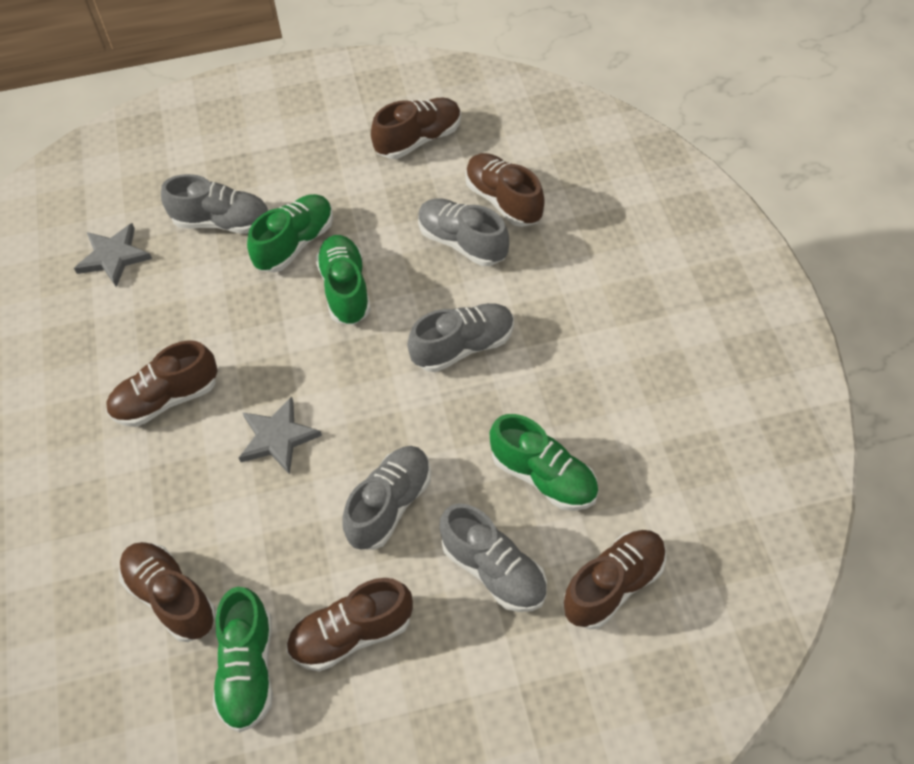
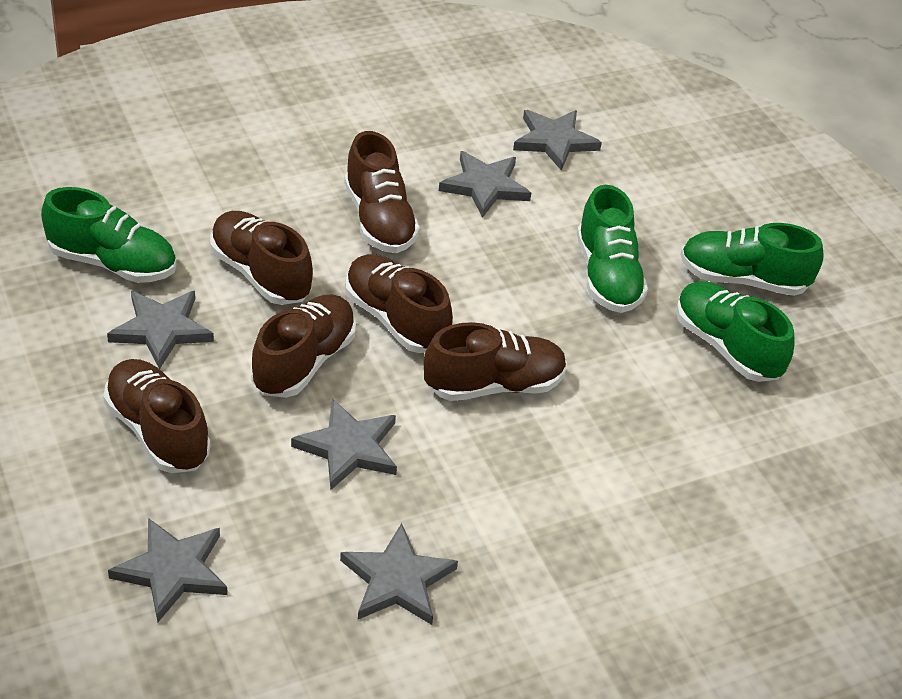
grey shoe: 5 -> 0
grey star: 2 -> 6

